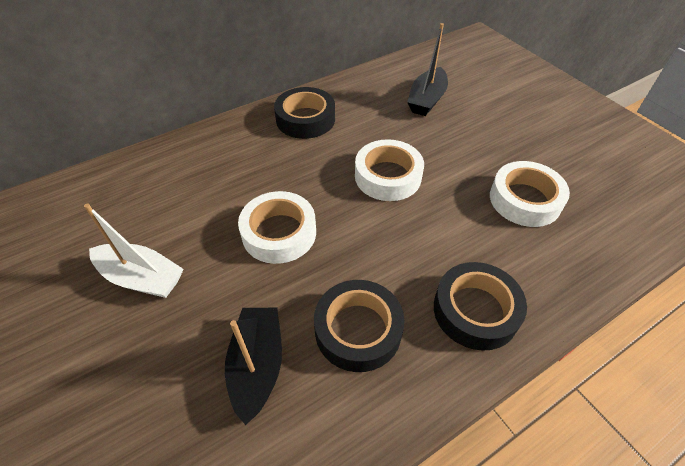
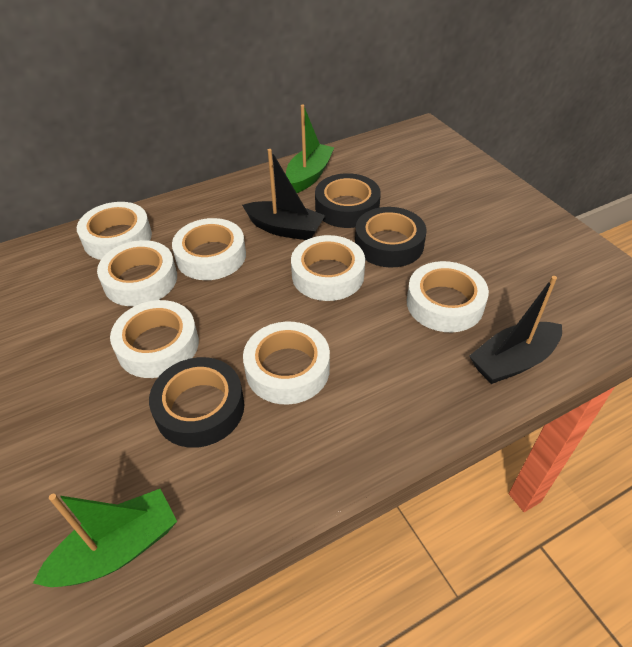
green boat: 0 -> 2
white boat: 1 -> 0
white tape: 3 -> 7

